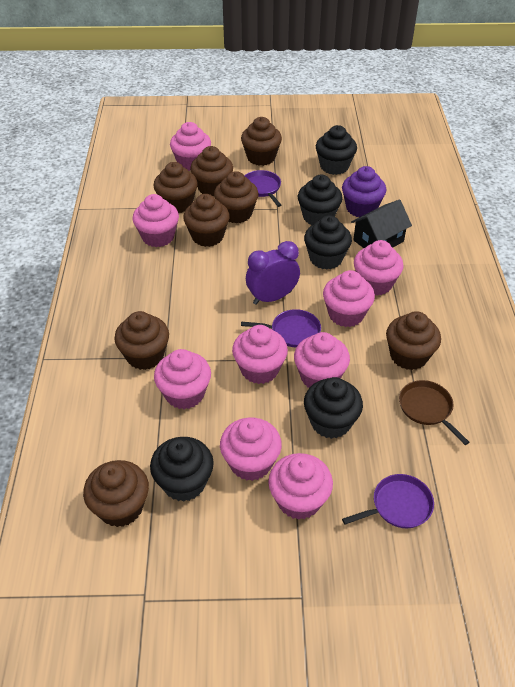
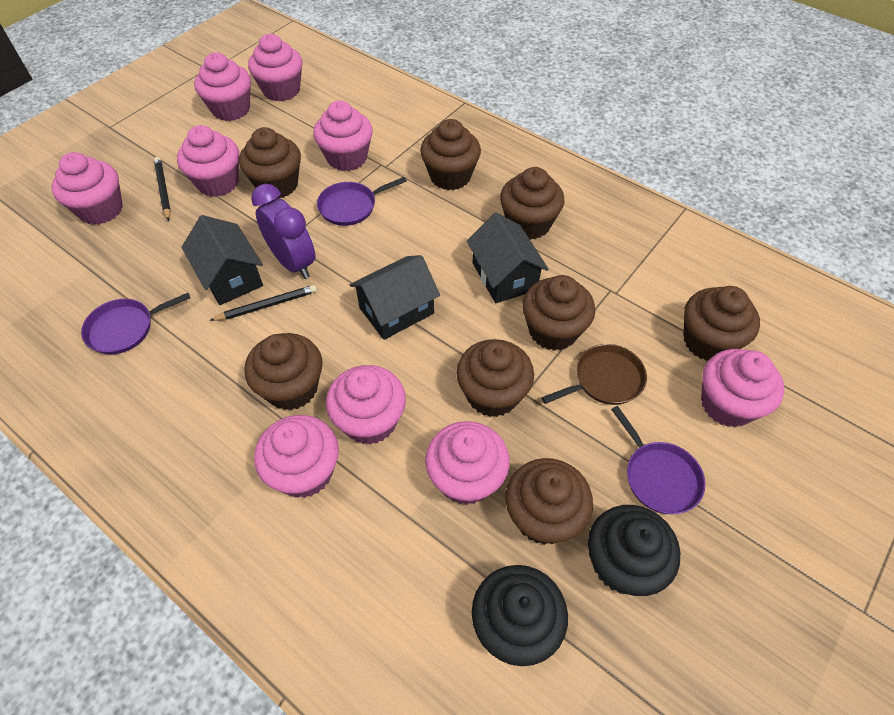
black cupcake: 5 -> 2
black house: 1 -> 3
black pencil: 0 -> 2
purple cupcake: 1 -> 0

